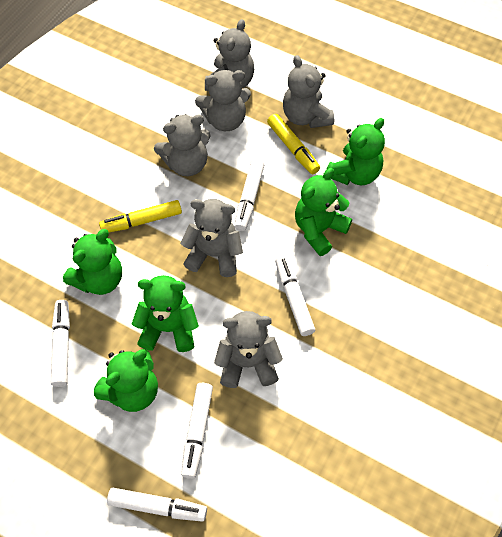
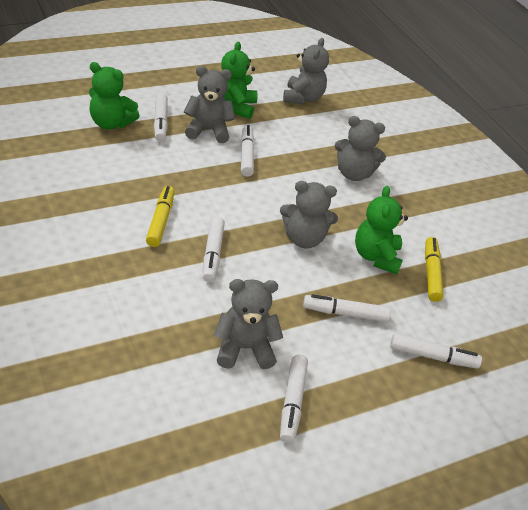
green teddy bear: 5 -> 3
grey teddy bear: 6 -> 5
white marker: 5 -> 6

